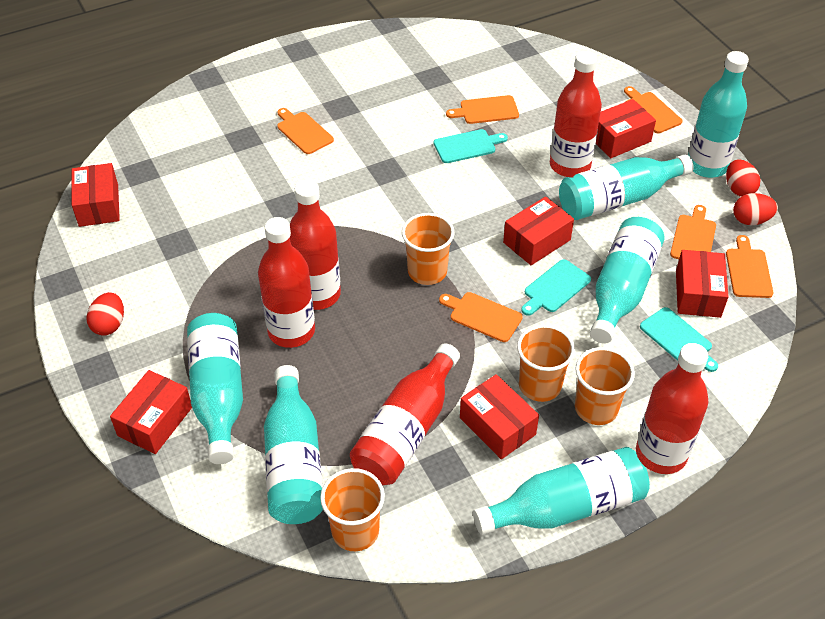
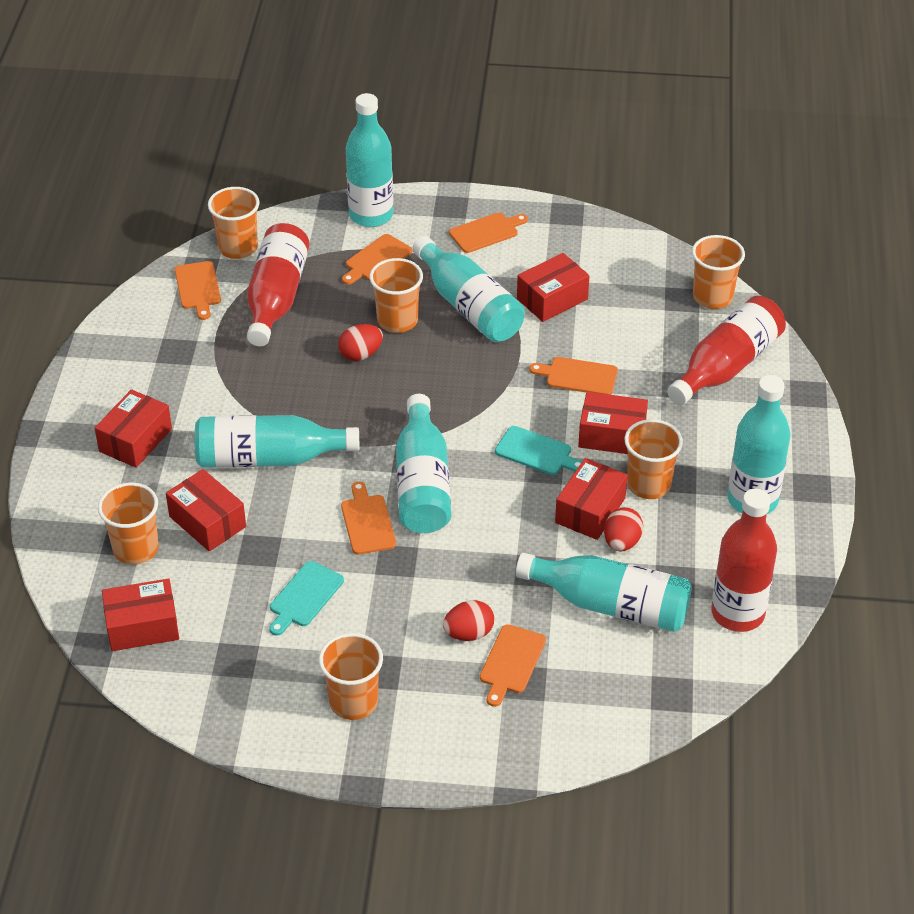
orange cup: 4 -> 6
red bottle: 5 -> 3
turquoise cutting board: 3 -> 2

